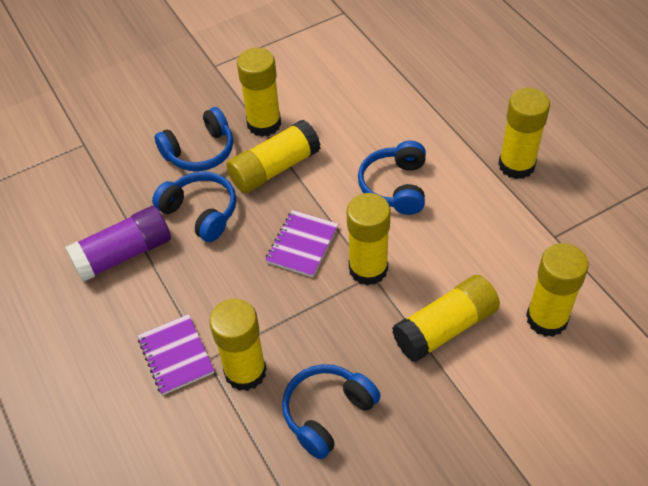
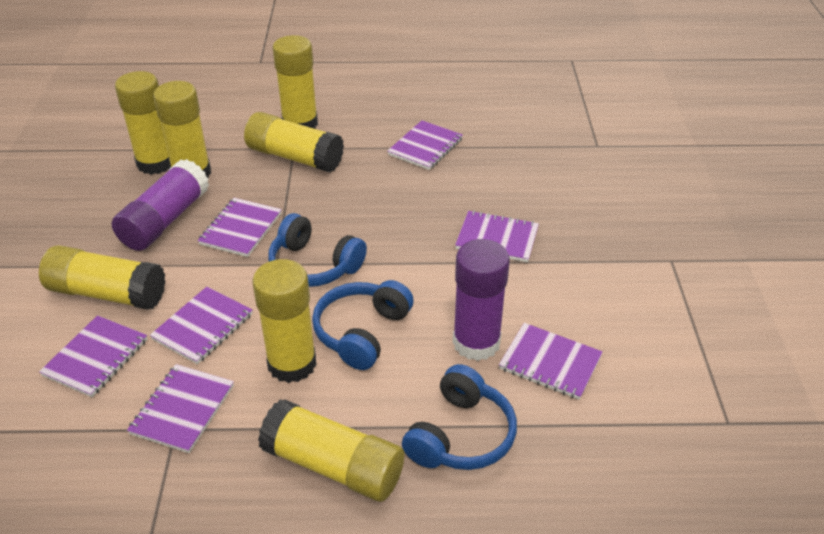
blue headphones: 4 -> 3
purple glue stick: 1 -> 2
purple notebook: 2 -> 7

